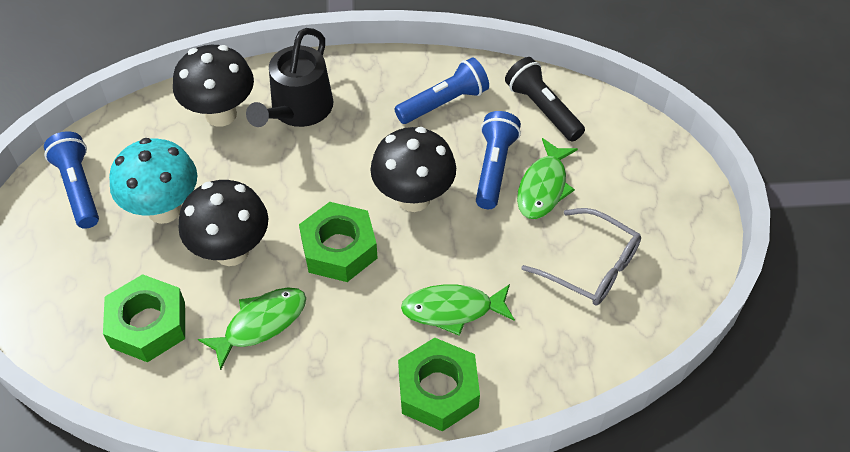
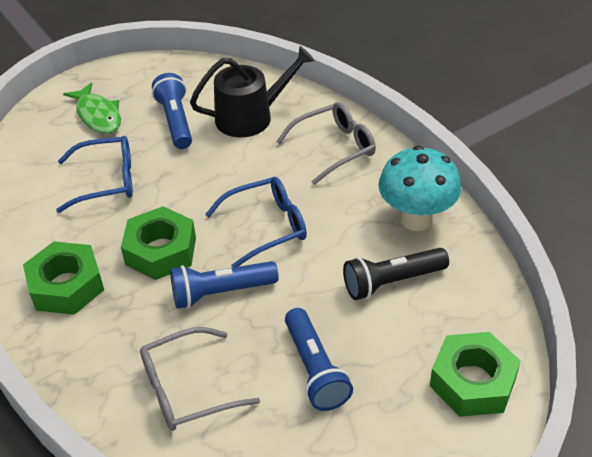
black mushroom: 3 -> 0
blue glasses: 0 -> 2
green fish: 3 -> 1
grey glasses: 1 -> 2

